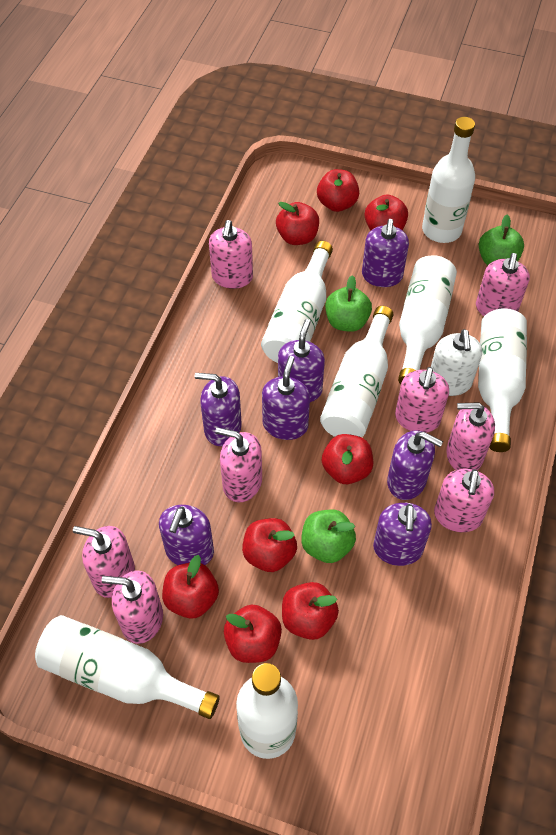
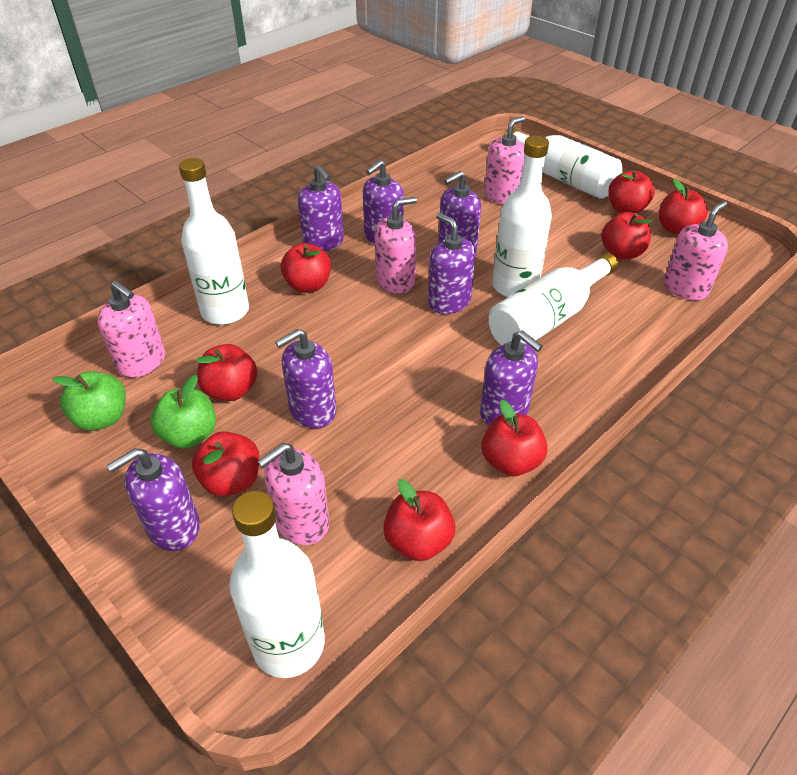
green apple: 3 -> 2
pink soap dispenser: 8 -> 5
white bottle: 7 -> 5
white soap dispenser: 1 -> 0

